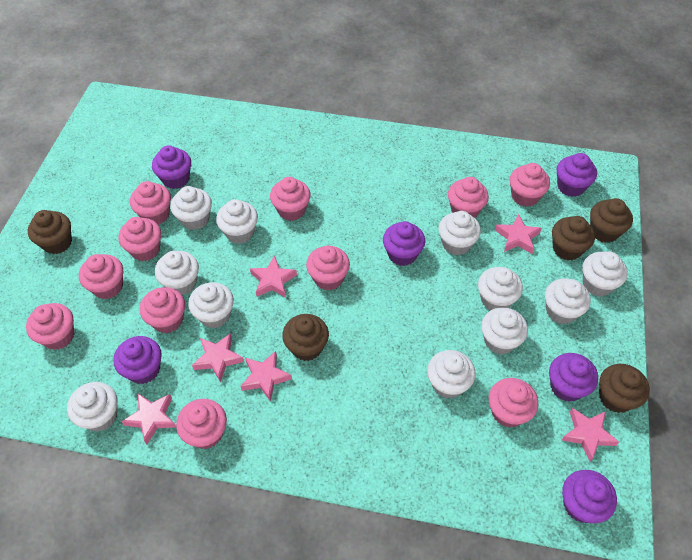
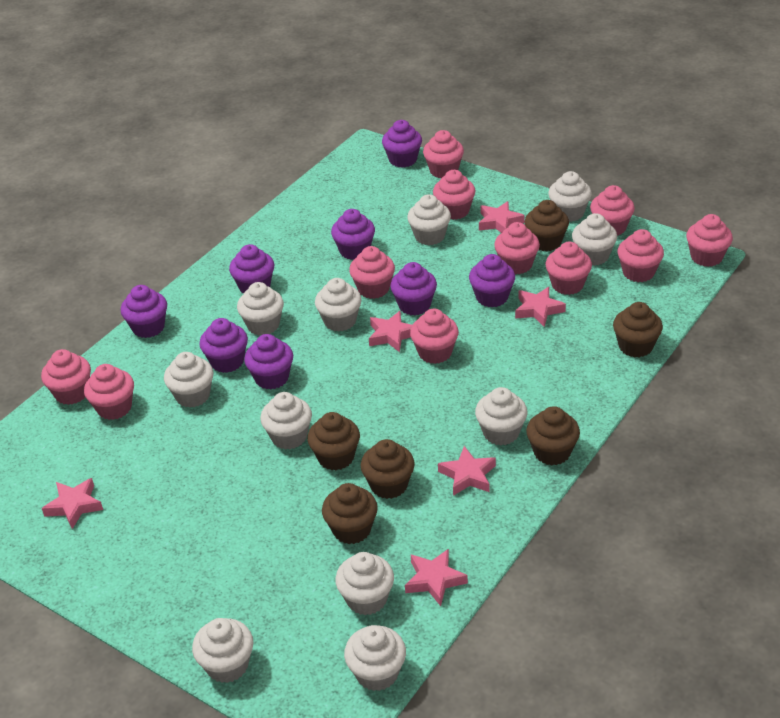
brown cupcake: 5 -> 6
purple cupcake: 6 -> 8

